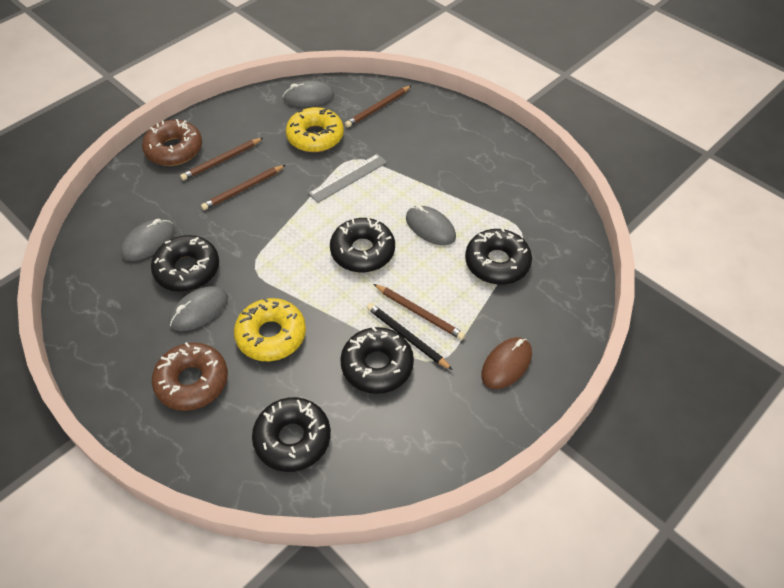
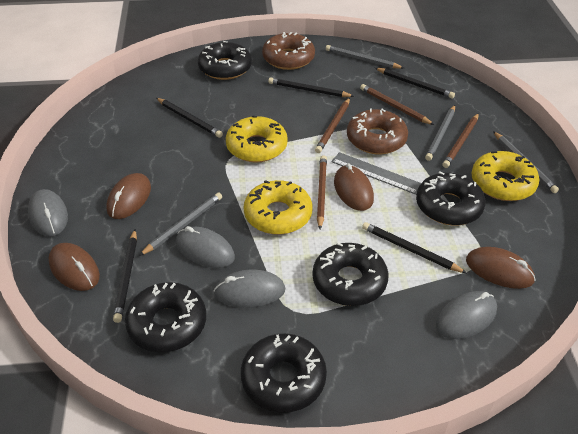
black pencil: 1 -> 5
brown mouse: 1 -> 4
grey pencil: 0 -> 4
yellow donut: 2 -> 3

